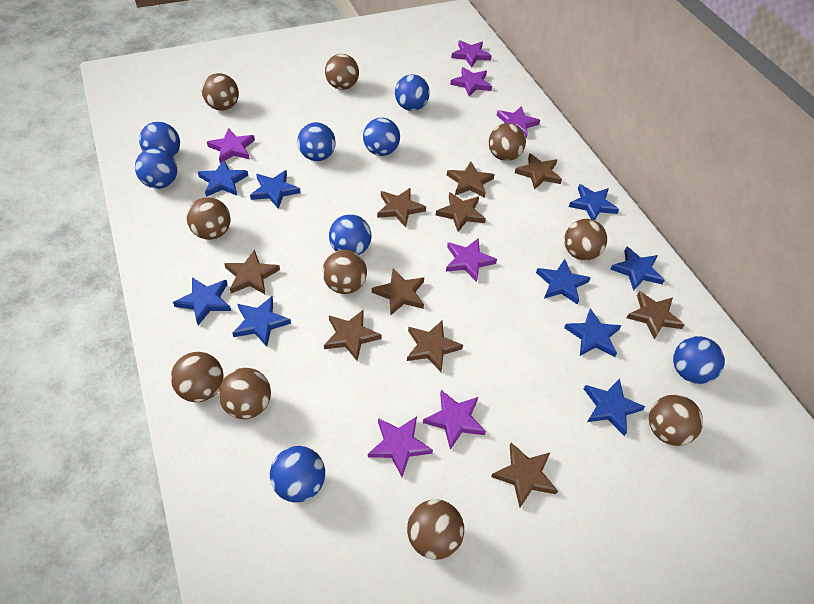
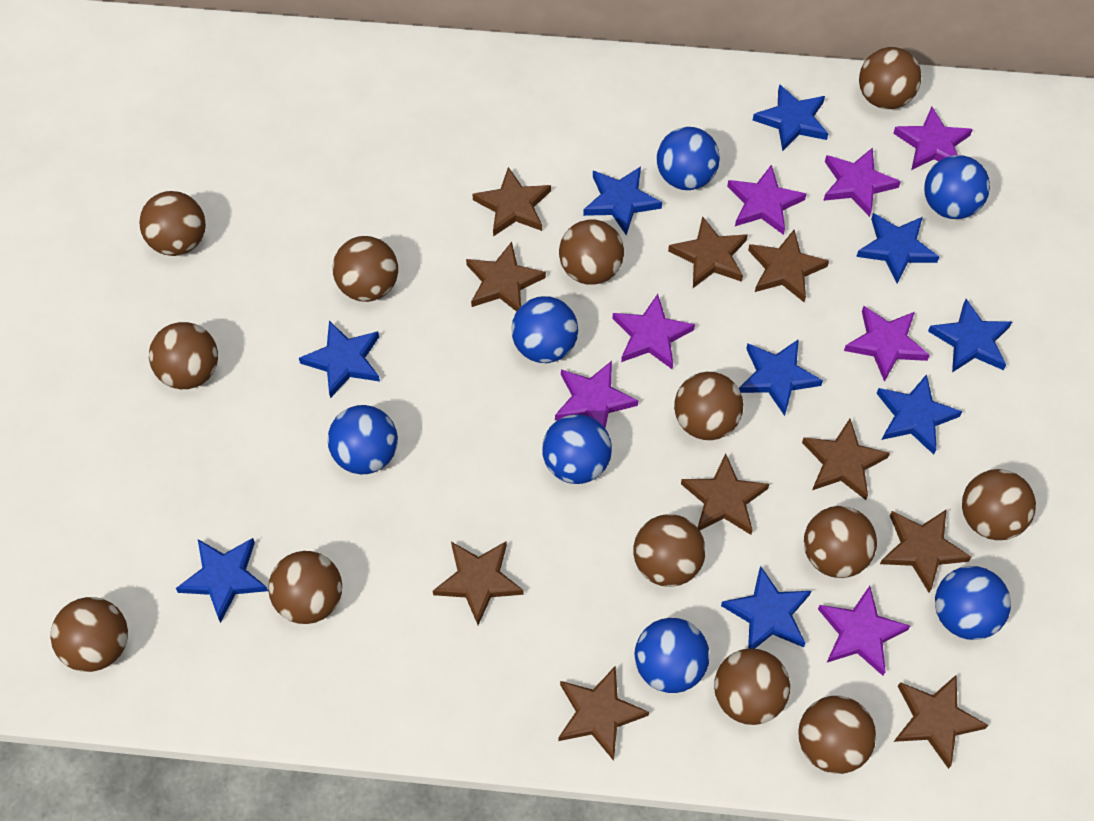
blue ball: 8 -> 7
brown ball: 10 -> 13

